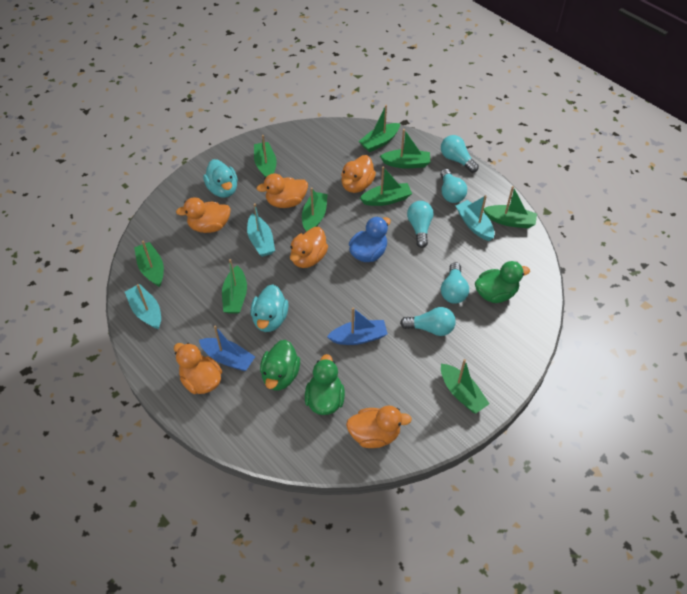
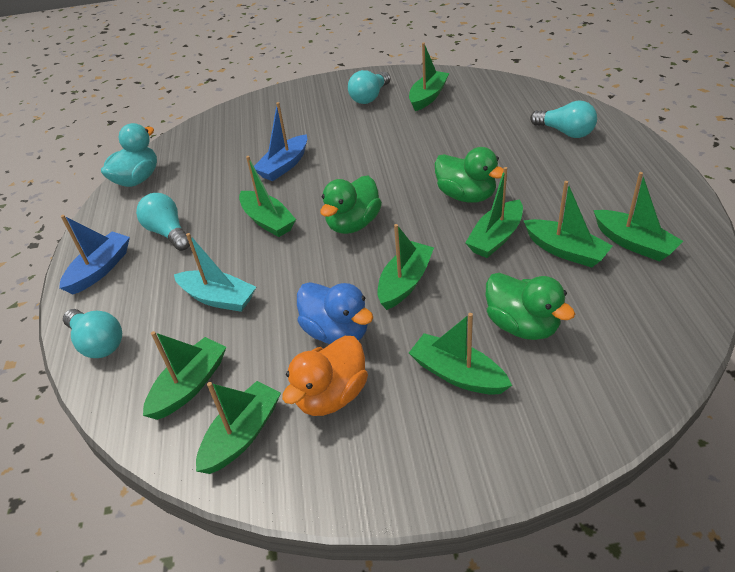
orange duck: 6 -> 1
turquoise boat: 3 -> 1
turquoise duck: 2 -> 1
turquoise light bulb: 5 -> 4

